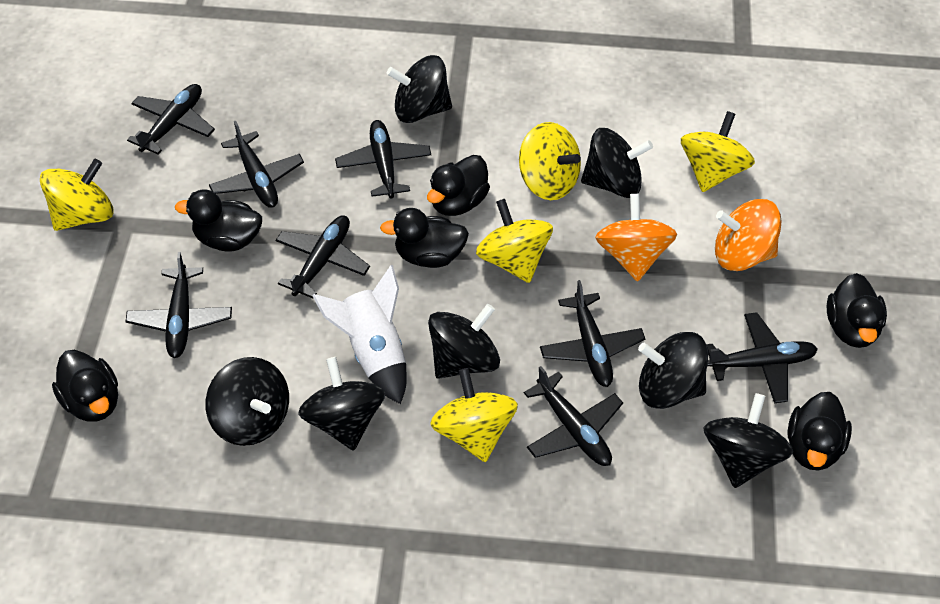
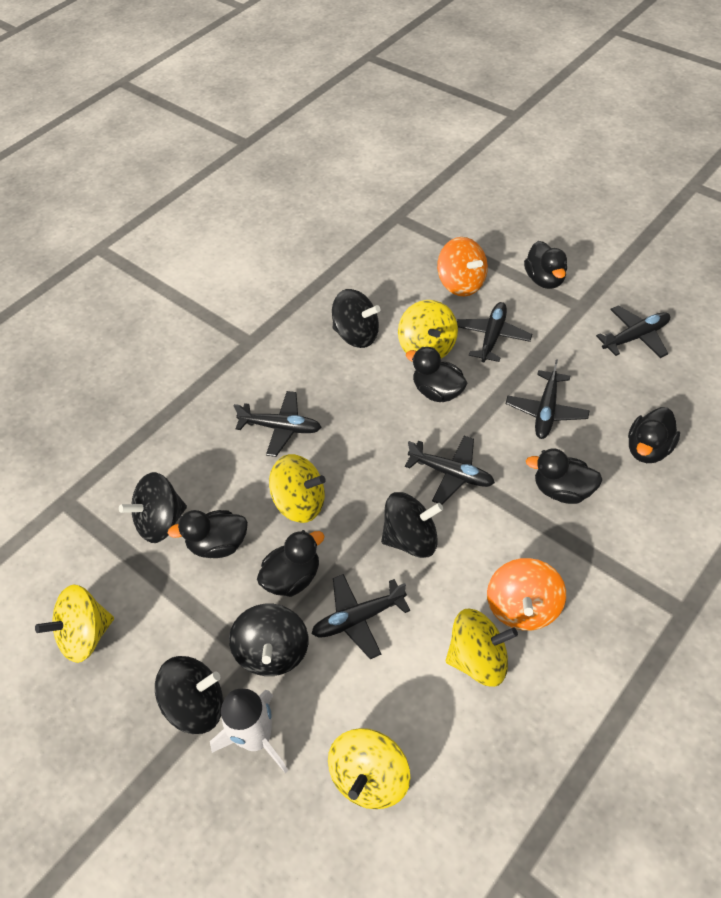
black plane: 8 -> 6
black spinning top: 7 -> 5

